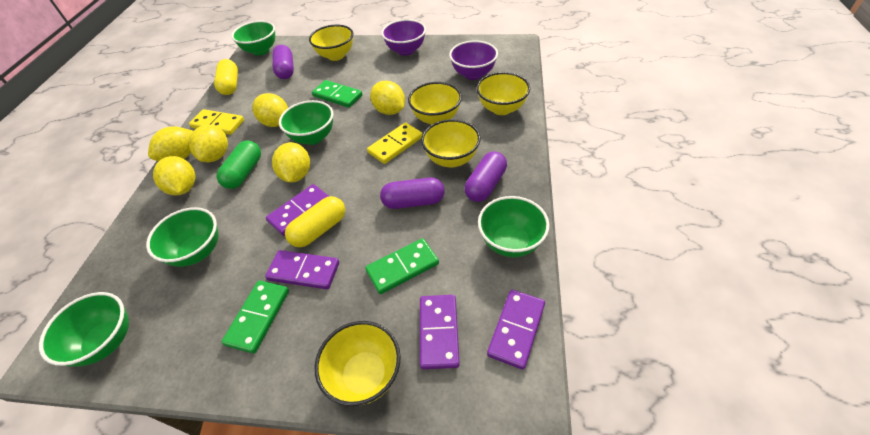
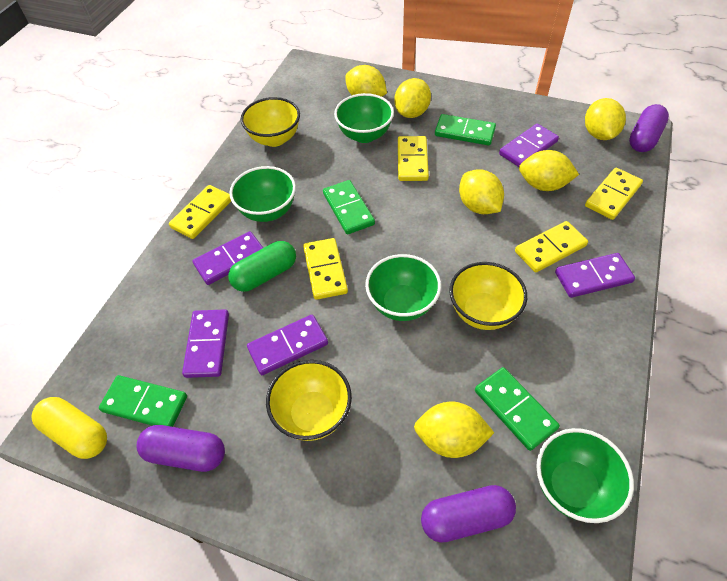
green bowl: 5 -> 4
green domino: 3 -> 4
purple bowl: 2 -> 0
purple domino: 4 -> 5
yellow bowl: 5 -> 3
yellow capsule: 2 -> 1
yellow domino: 2 -> 5

